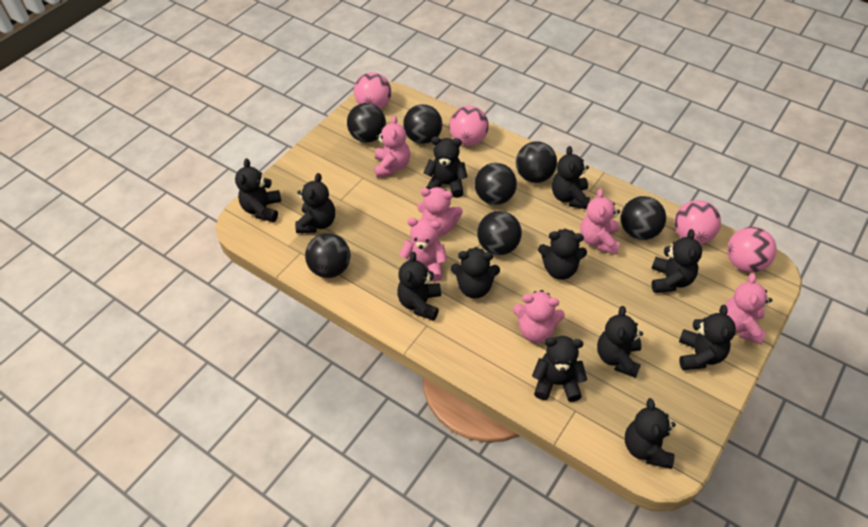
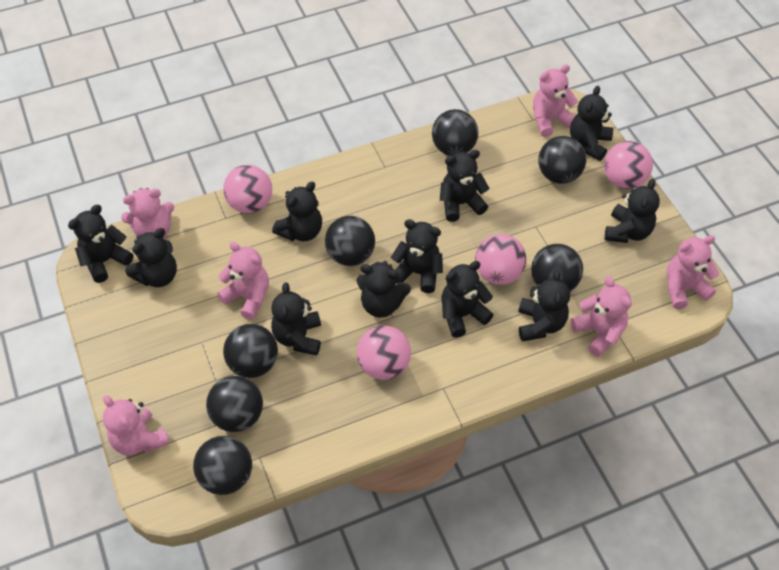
black teddy bear: 12 -> 11

